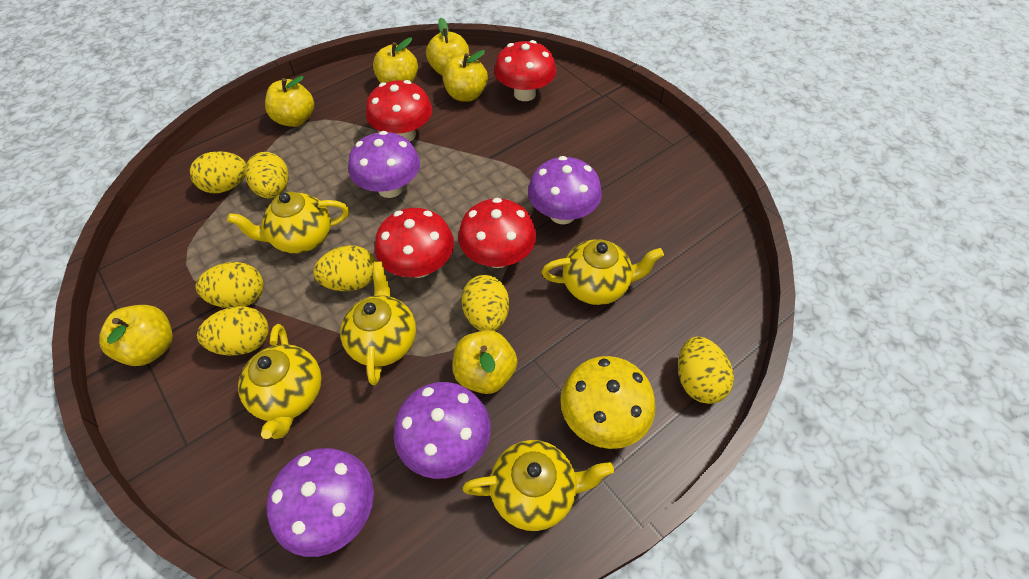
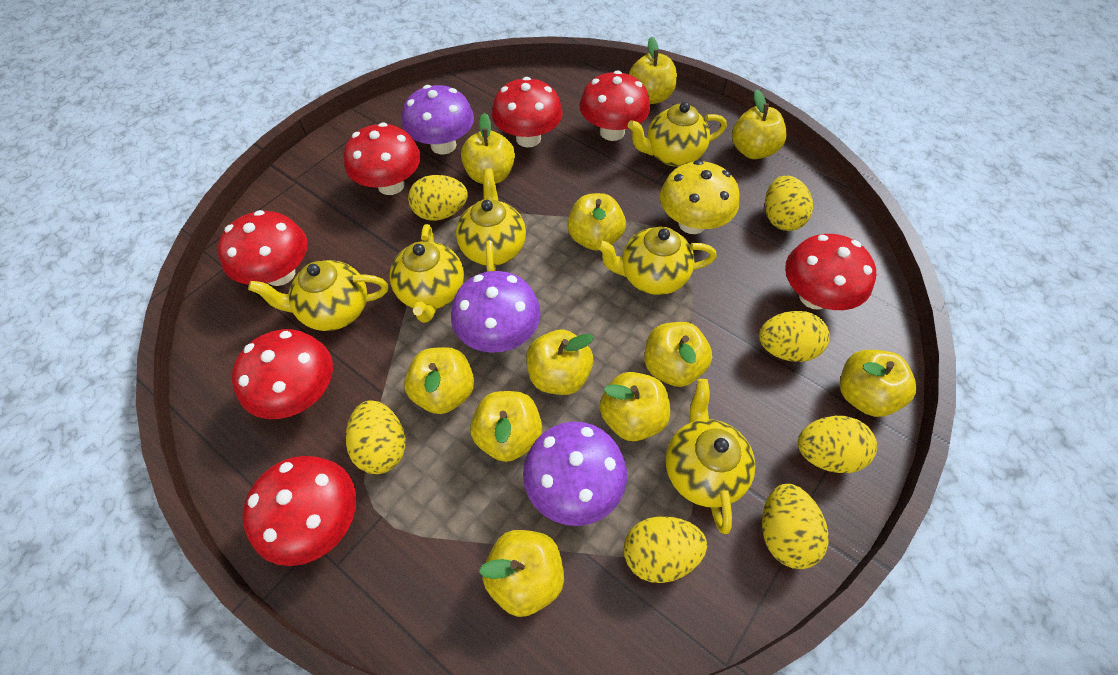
purple mushroom: 4 -> 3
red mushroom: 4 -> 7
yellow apple: 6 -> 11
yellow teapot: 5 -> 6

